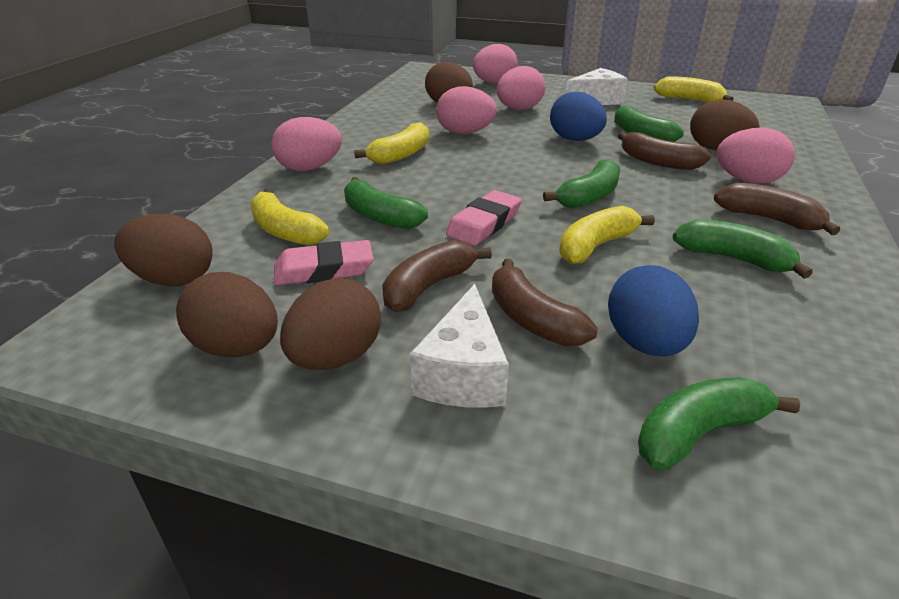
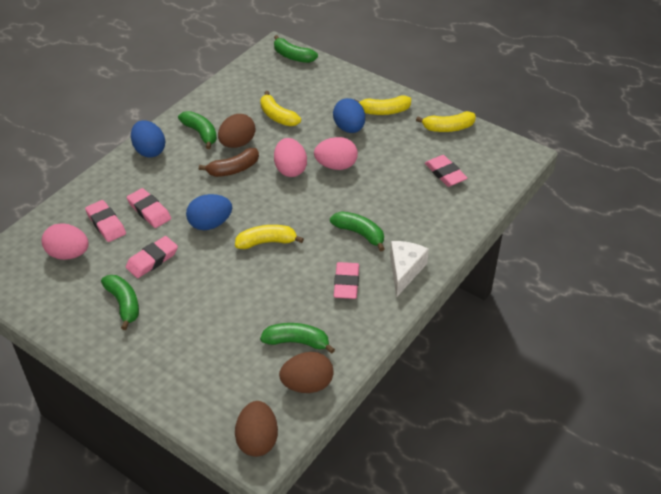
blue egg: 2 -> 3
brown banana: 4 -> 1
brown egg: 5 -> 3
pink egg: 5 -> 3
pink eraser: 2 -> 5
white cheese: 2 -> 1

